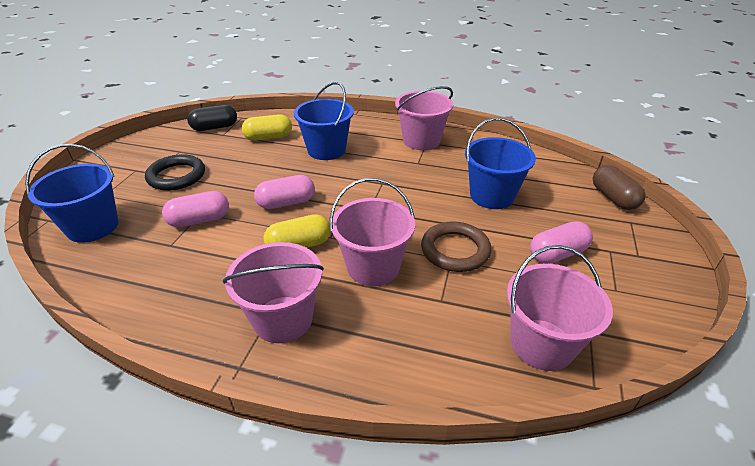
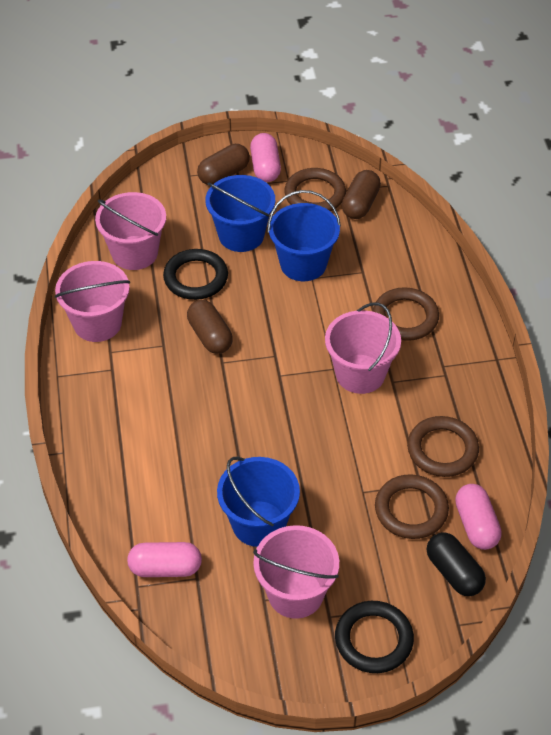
black ring: 1 -> 2
brown capsule: 1 -> 3
brown ring: 1 -> 4
yellow capsule: 2 -> 0

